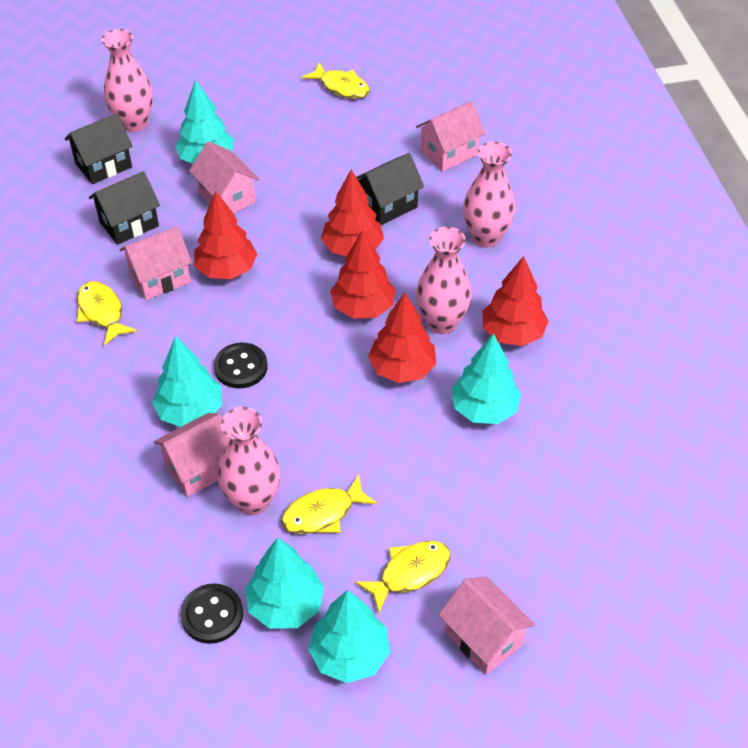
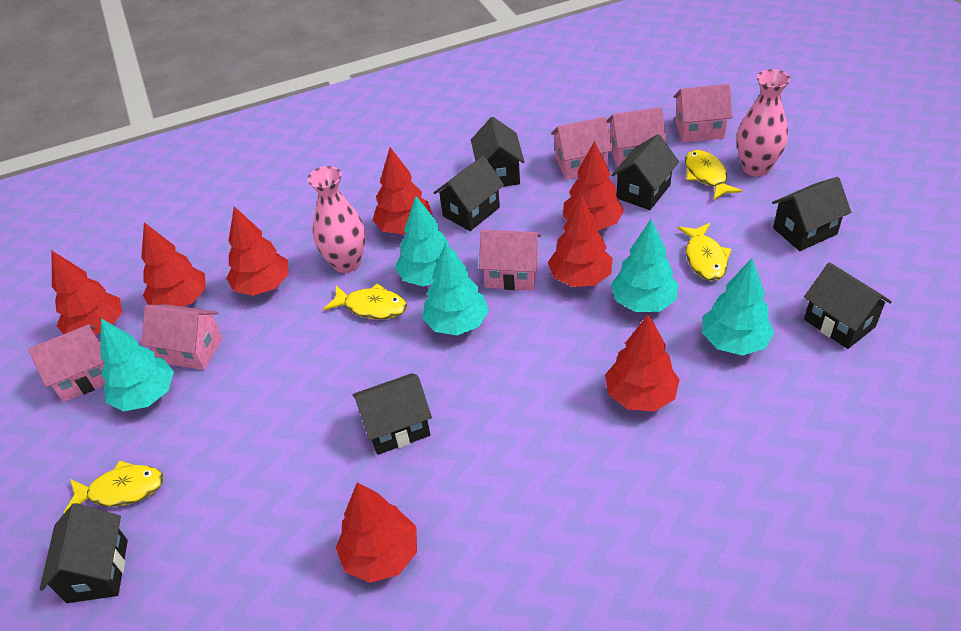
black button: 2 -> 0
black house: 3 -> 7
pink house: 5 -> 6
pink vase: 4 -> 2
red tree: 5 -> 8

